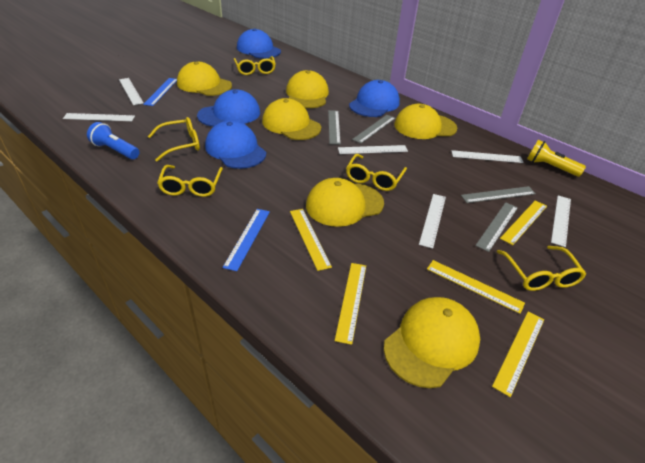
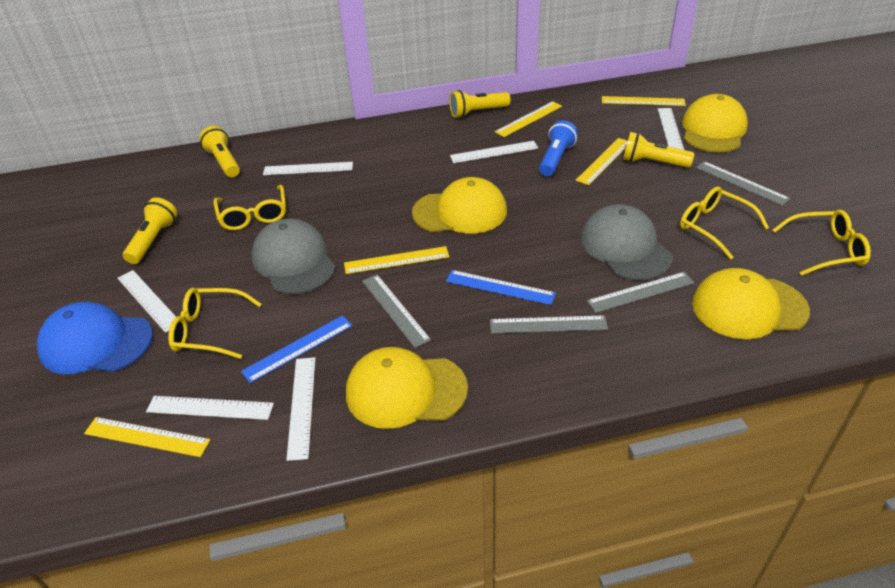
blue cap: 4 -> 1
grey cap: 0 -> 2
yellow cap: 6 -> 4
yellow flashlight: 1 -> 4
yellow glasses: 5 -> 4

